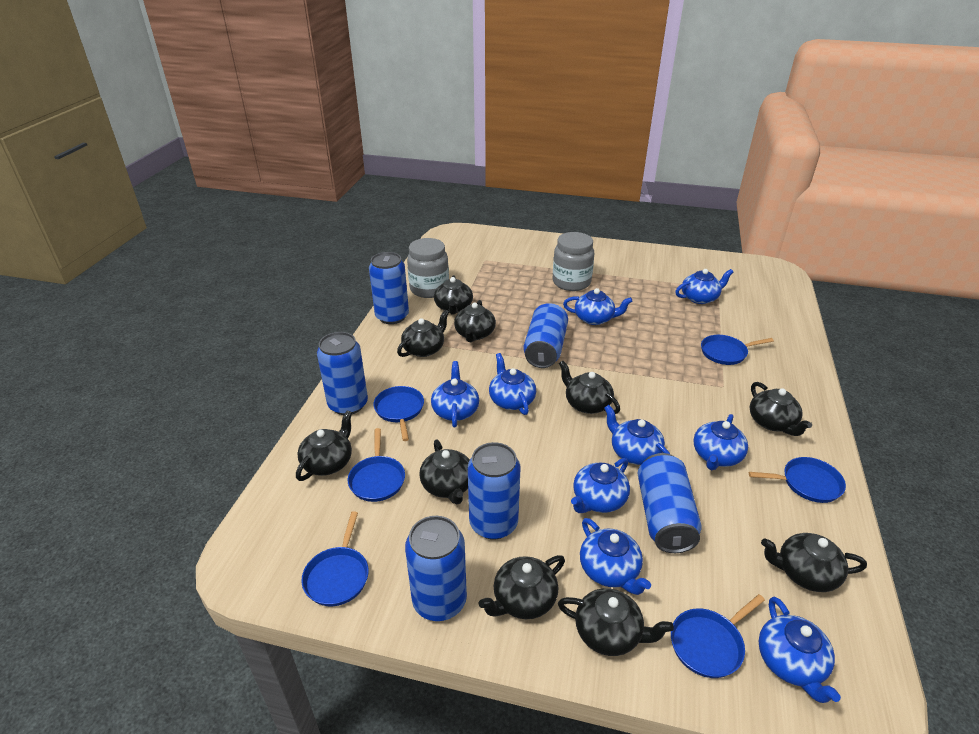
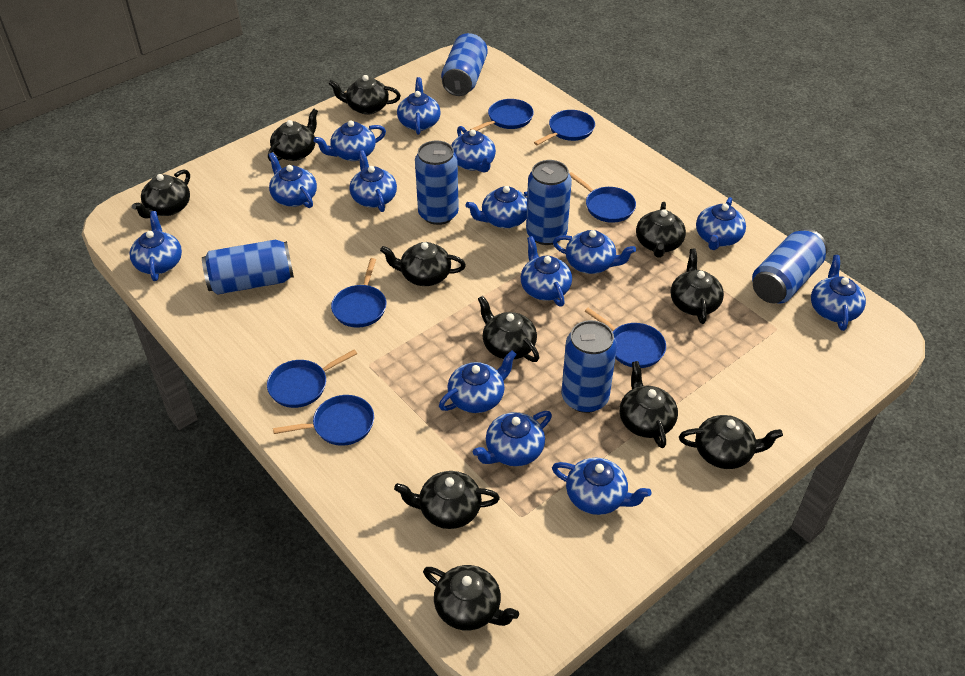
black teapot: 10 -> 11
blue pan: 6 -> 7
blue teapot: 9 -> 14
grey jar: 2 -> 0

